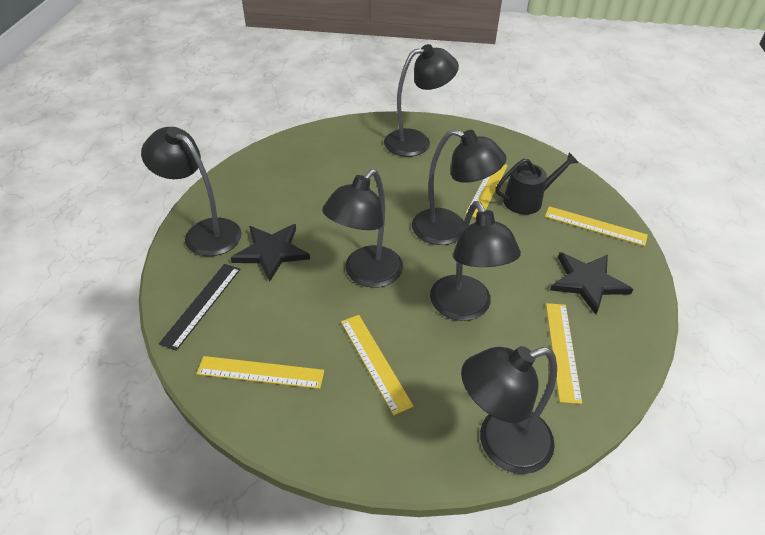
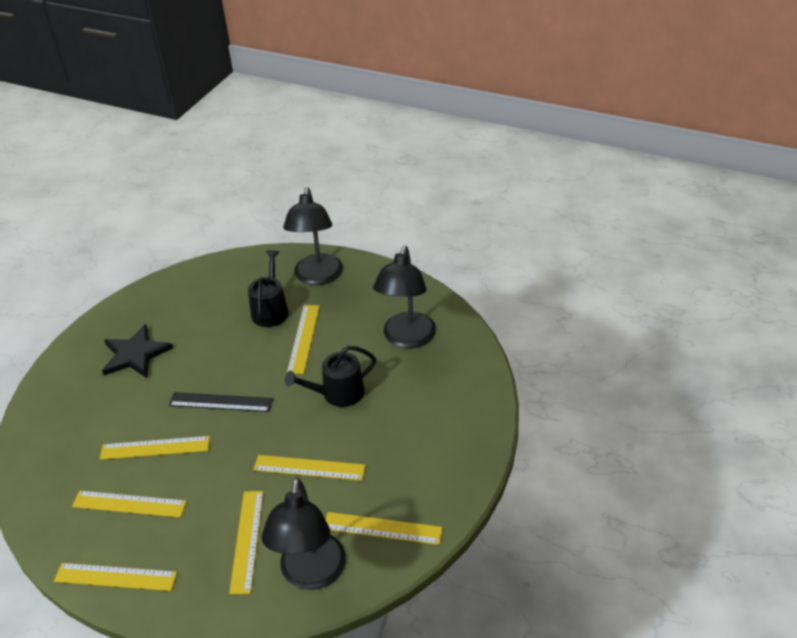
black lamp: 6 -> 3
black star: 2 -> 1
black watering can: 1 -> 2
yellow ruler: 5 -> 7

